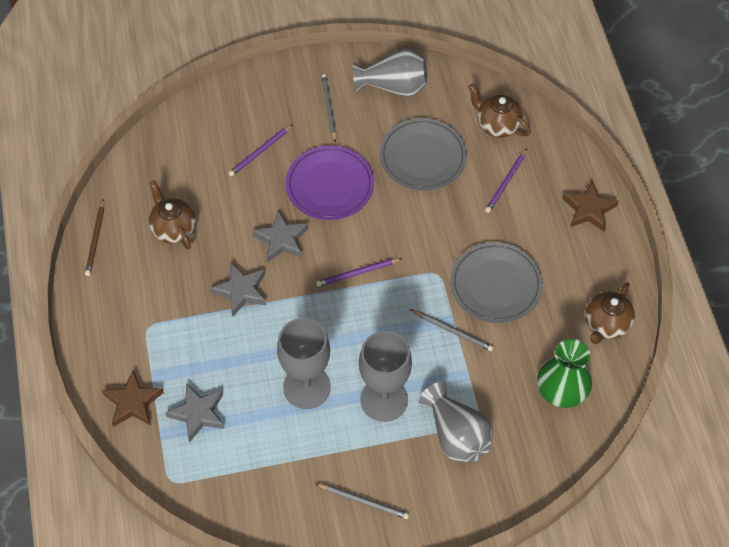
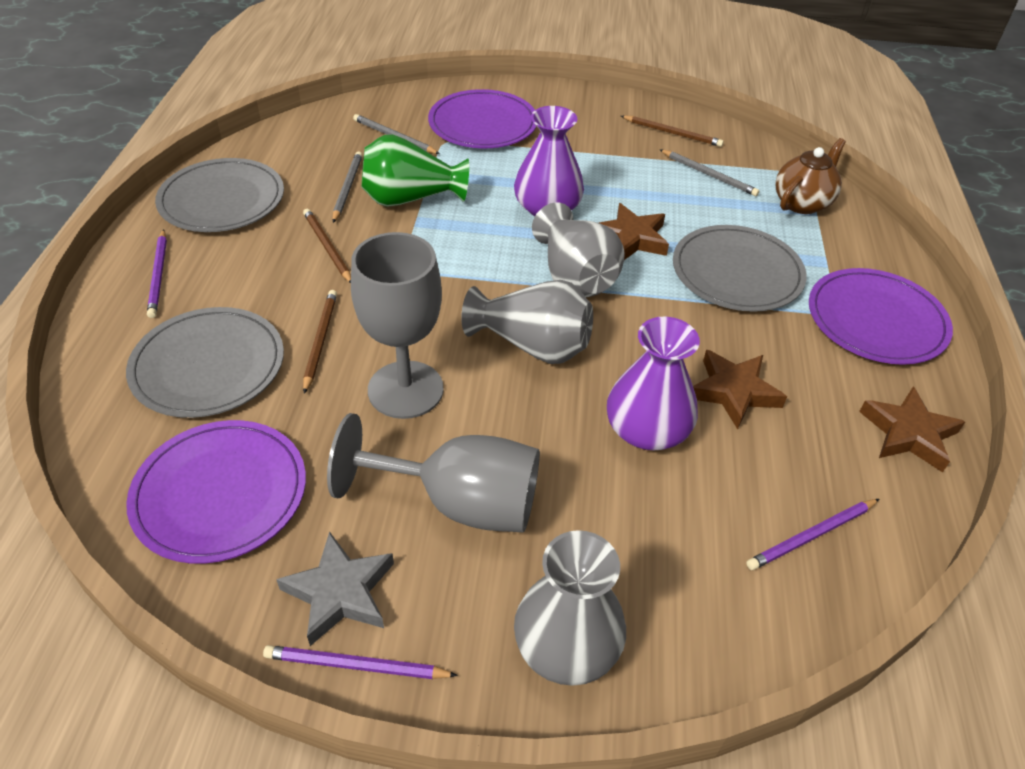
brown pencil: 1 -> 3
brown star: 2 -> 3
brown teapot: 3 -> 1
grey plate: 2 -> 3
grey star: 3 -> 1
grey vase: 2 -> 3
purple plate: 1 -> 3
purple vase: 0 -> 2

